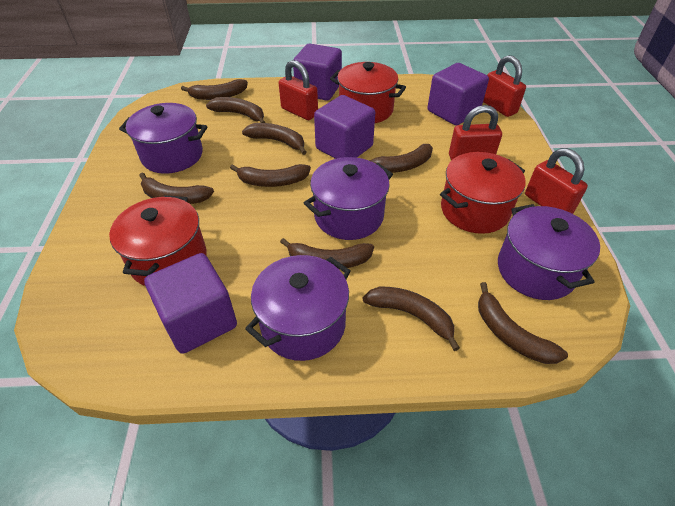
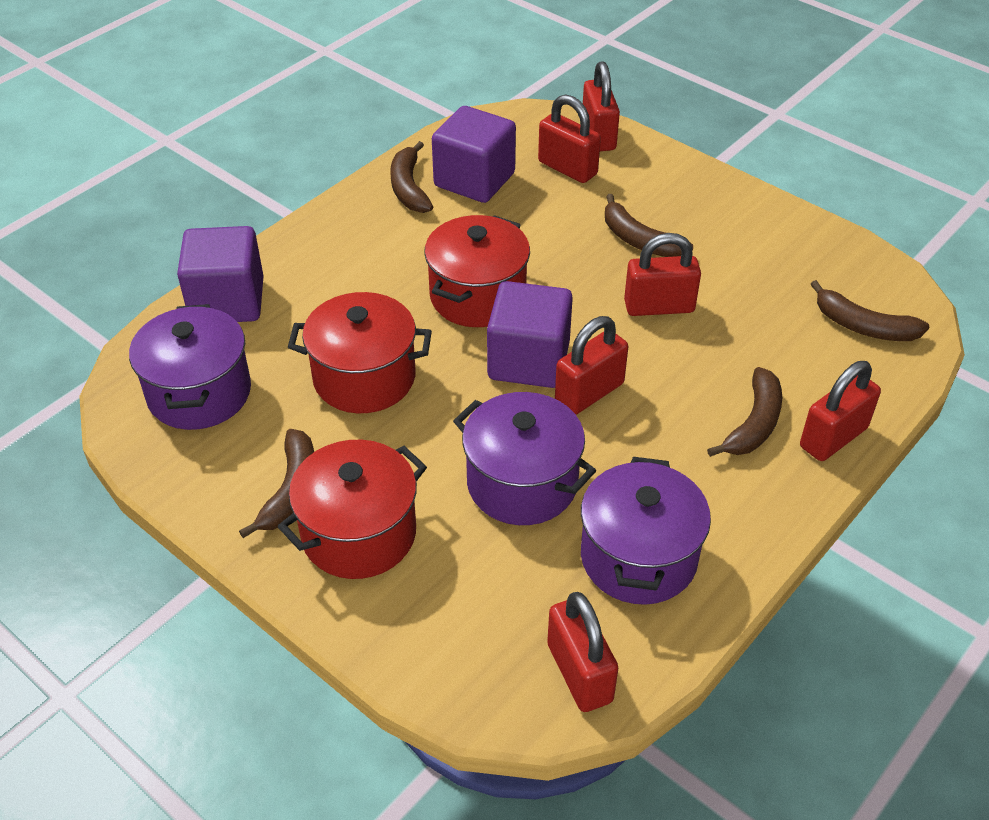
brown banana: 9 -> 5
purple cube: 4 -> 3
purple pot: 4 -> 3
red padlock: 4 -> 6

